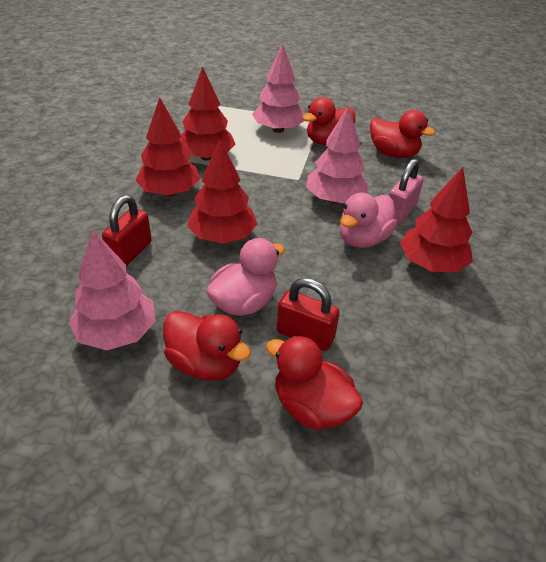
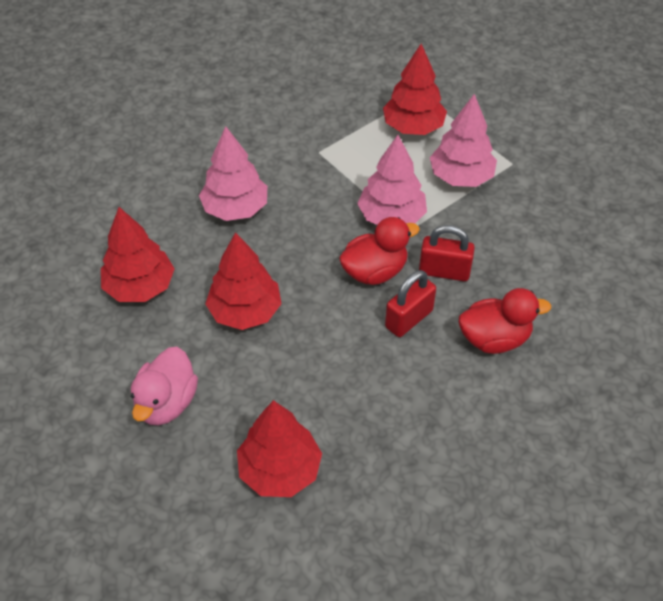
pink duck: 2 -> 1
pink padlock: 1 -> 0
red duck: 4 -> 2

